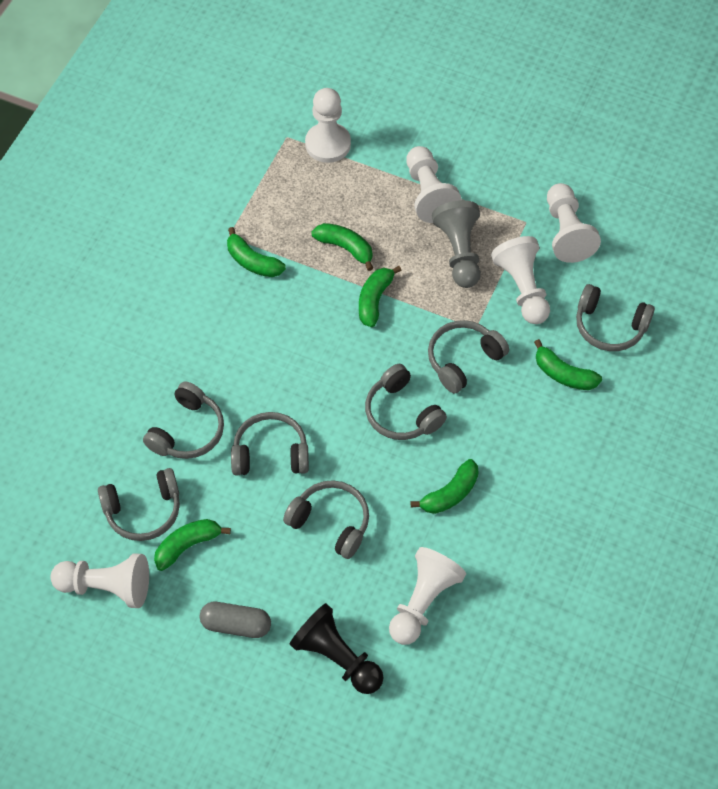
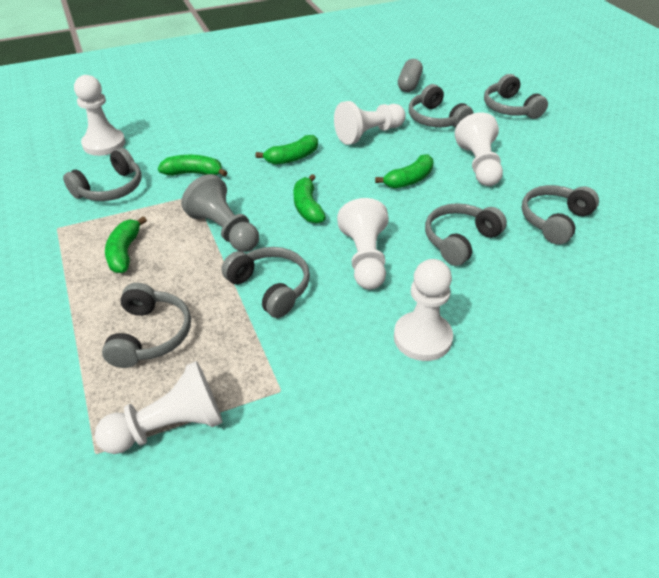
black pawn: 1 -> 0
green banana: 6 -> 5

